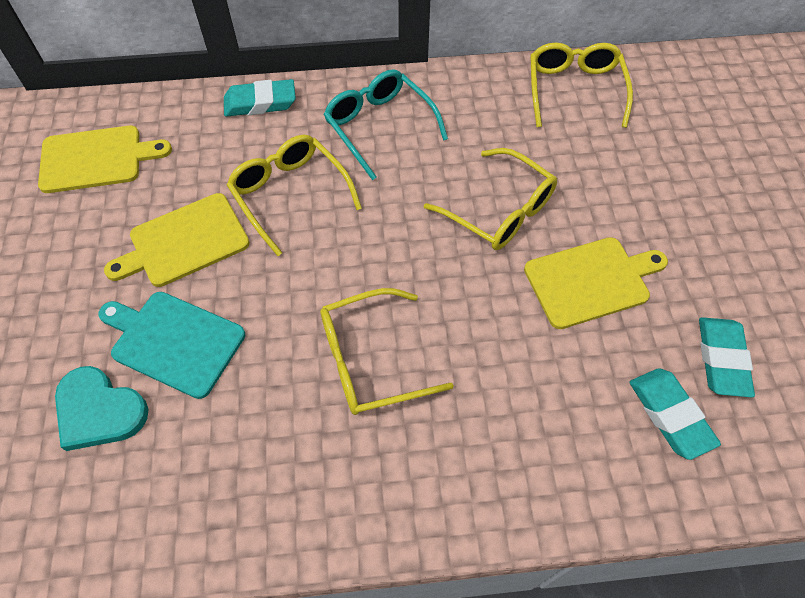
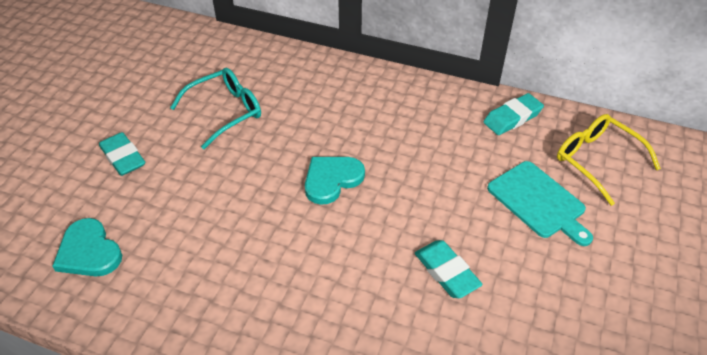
turquoise heart: 1 -> 2
yellow cutting board: 3 -> 0
yellow glasses: 4 -> 1

